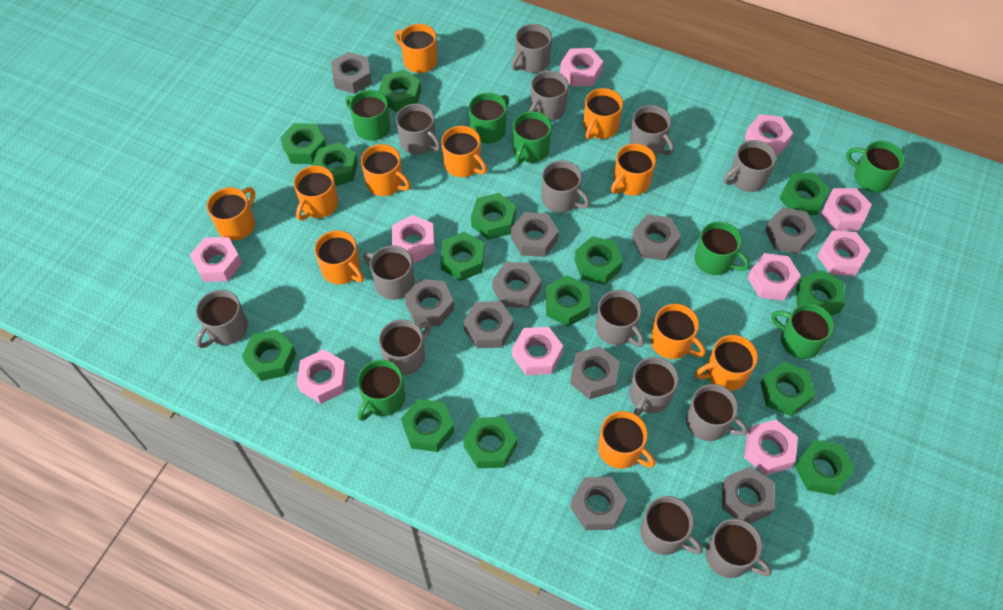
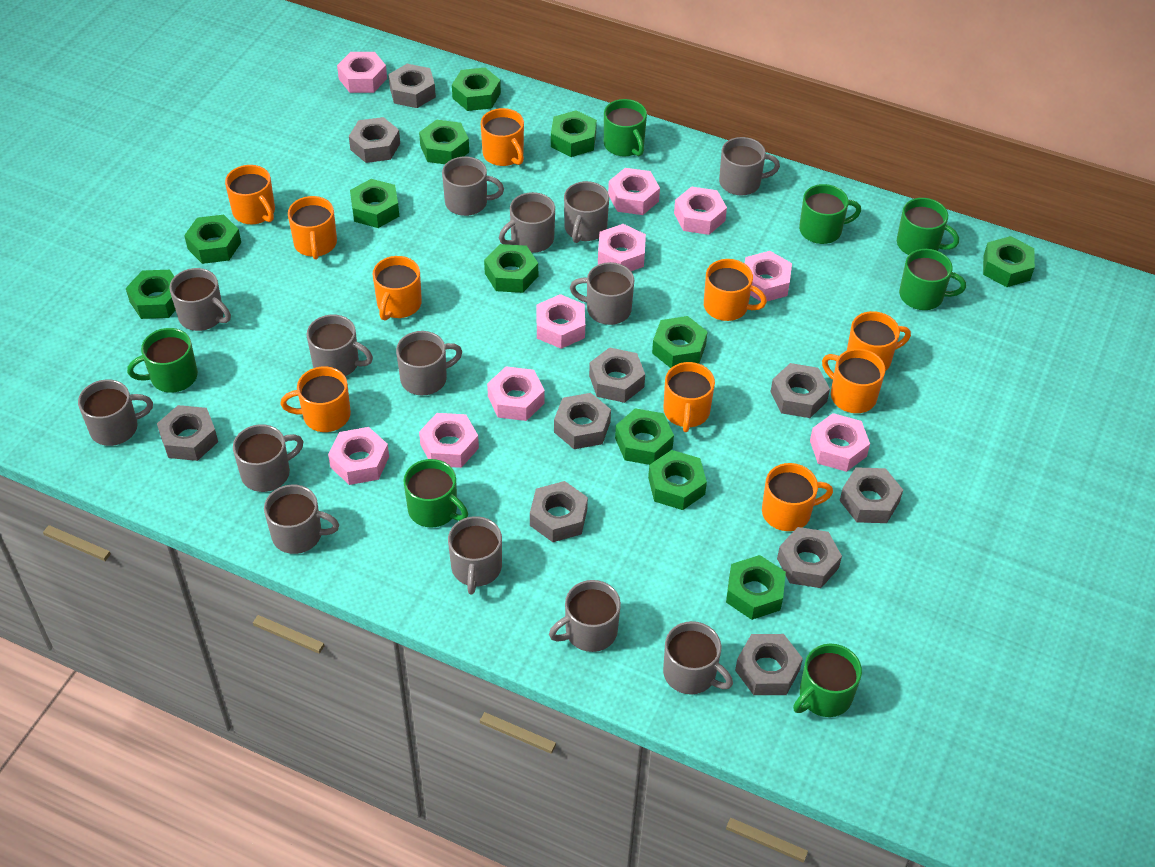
green nut: 14 -> 12
orange mug: 11 -> 10

